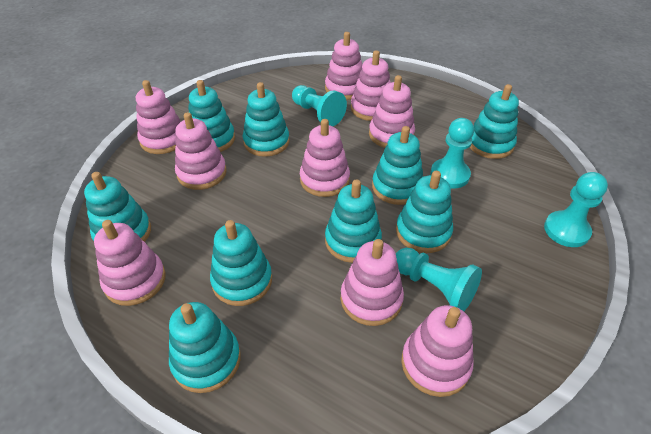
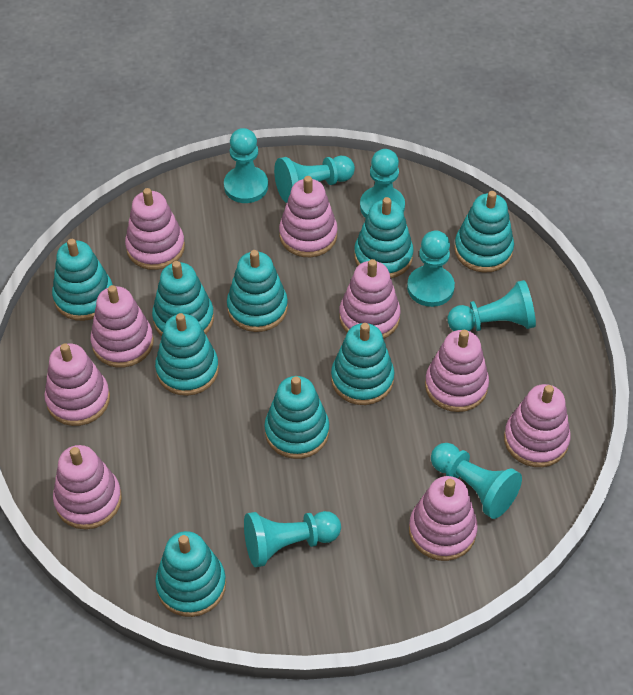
turquoise pawn: 4 -> 7

